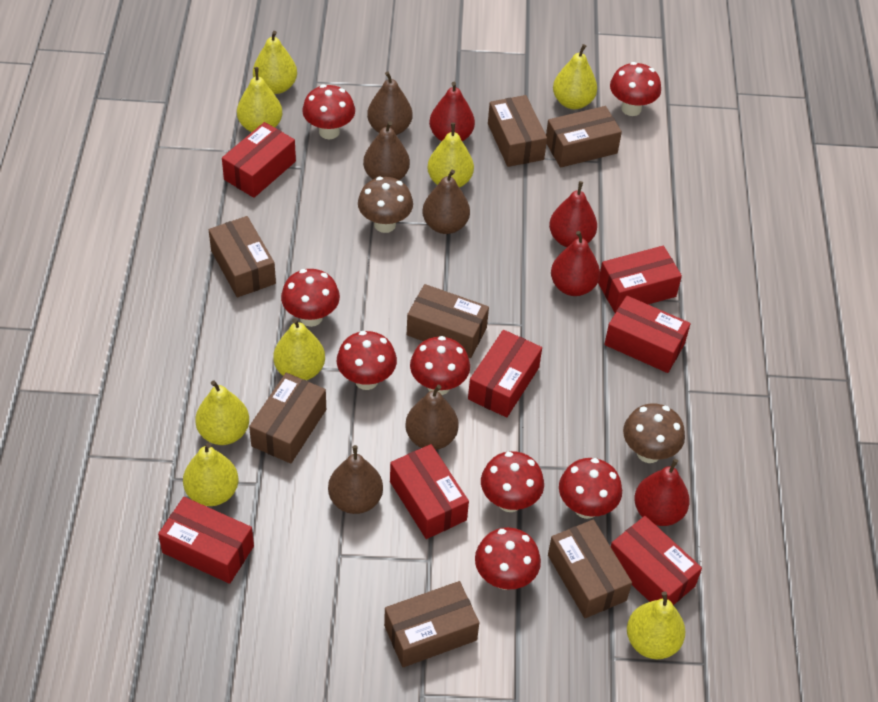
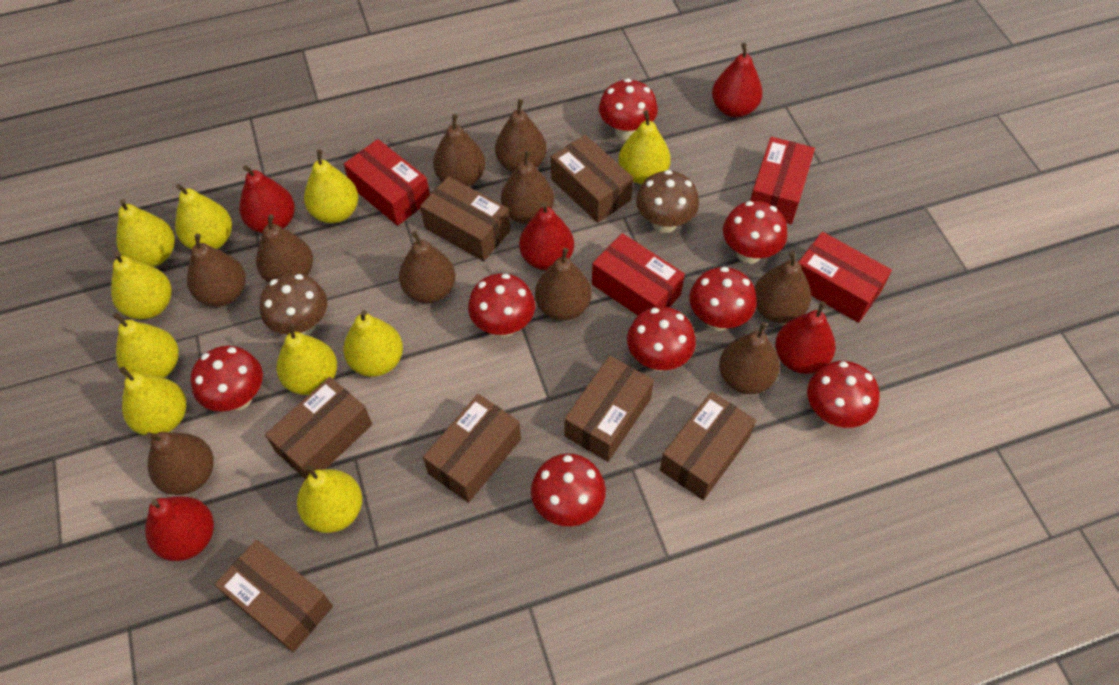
brown pear: 5 -> 10
red box: 7 -> 4
red pear: 4 -> 5
yellow pear: 8 -> 10

